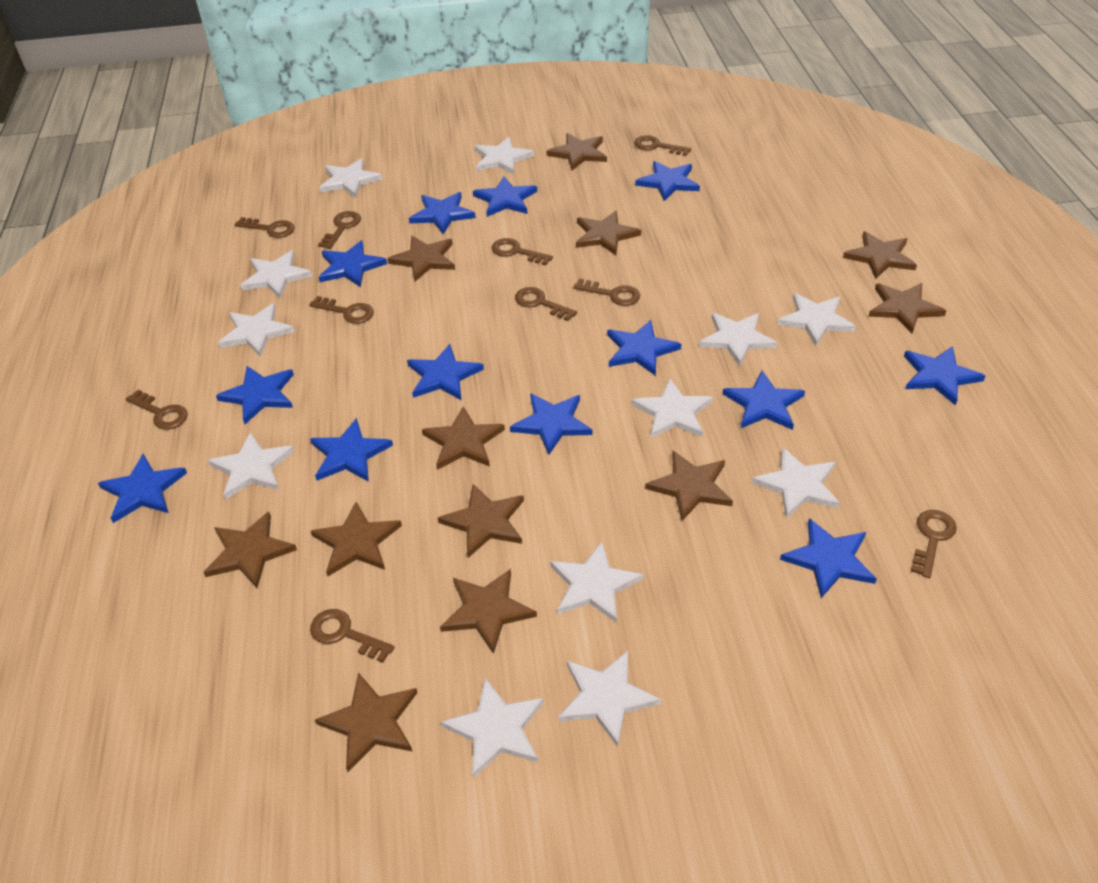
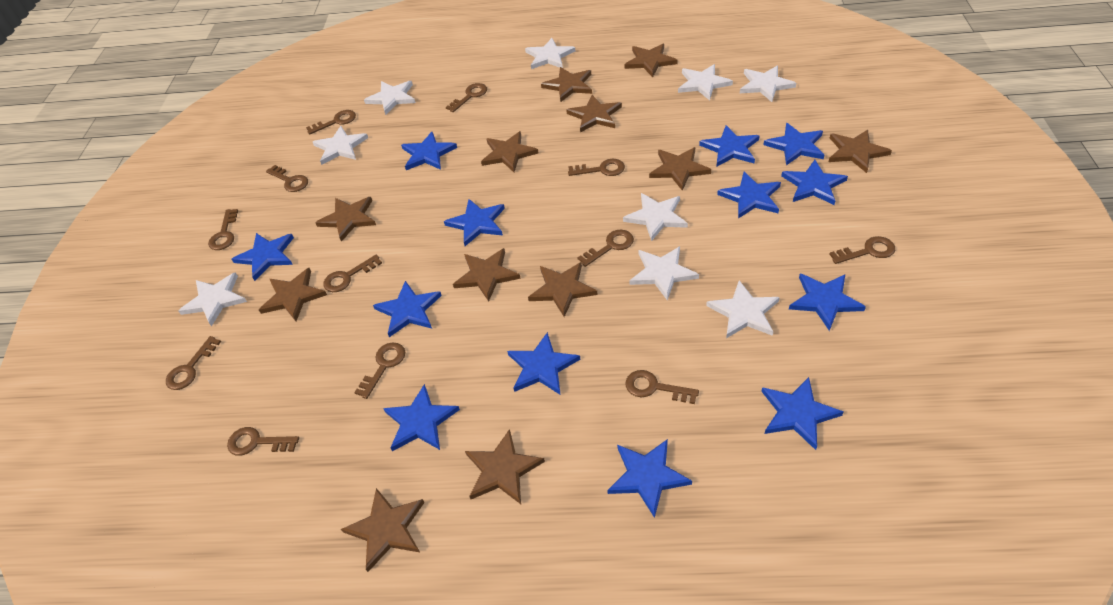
brown key: 10 -> 12
white star: 12 -> 9

